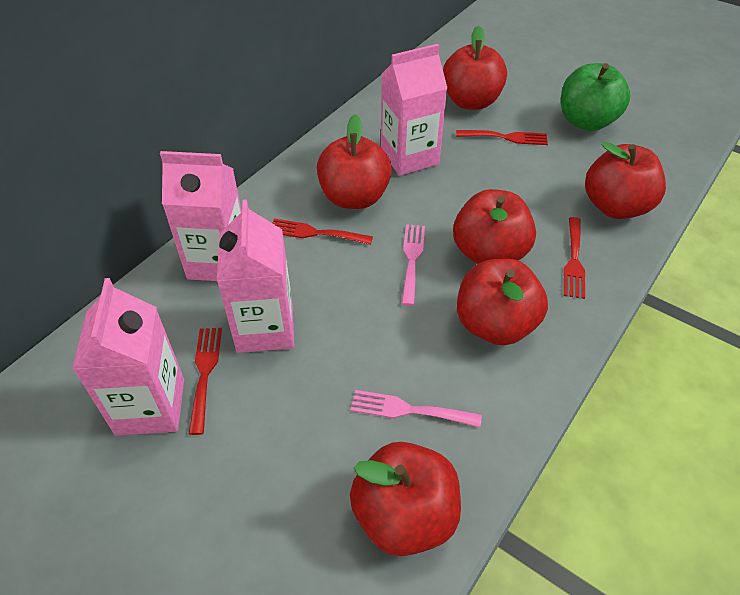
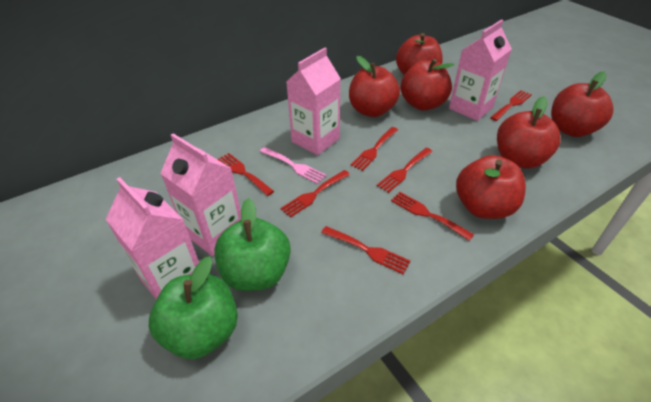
green apple: 1 -> 2
pink fork: 2 -> 1
red fork: 4 -> 7

